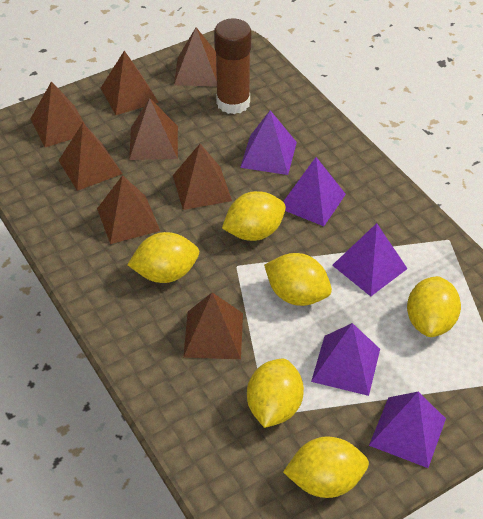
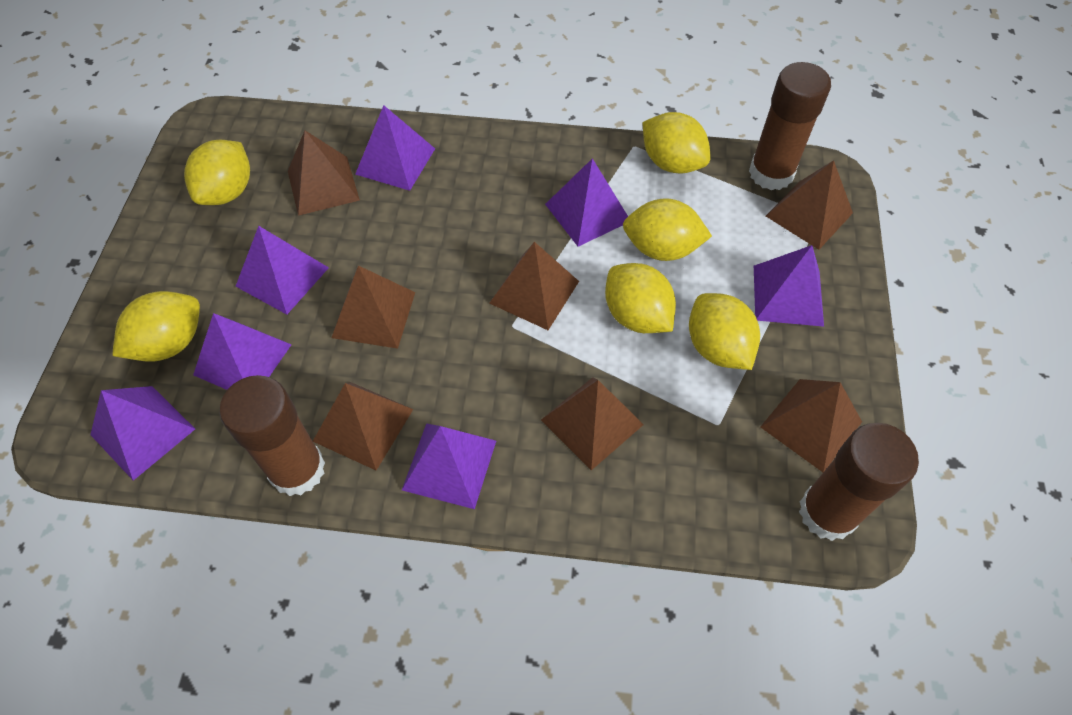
brown glue stick: 1 -> 3
brown pyramid: 8 -> 7
purple pyramid: 5 -> 7

